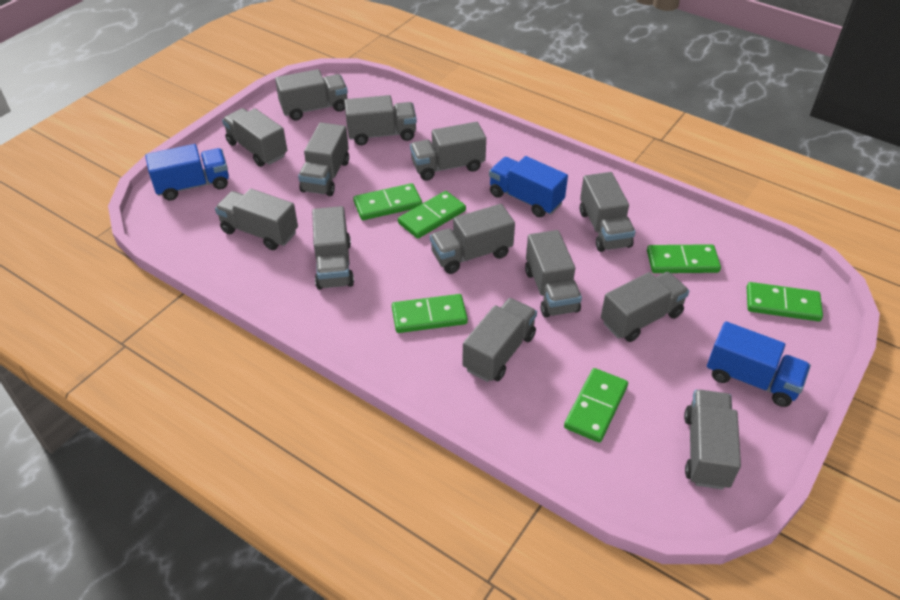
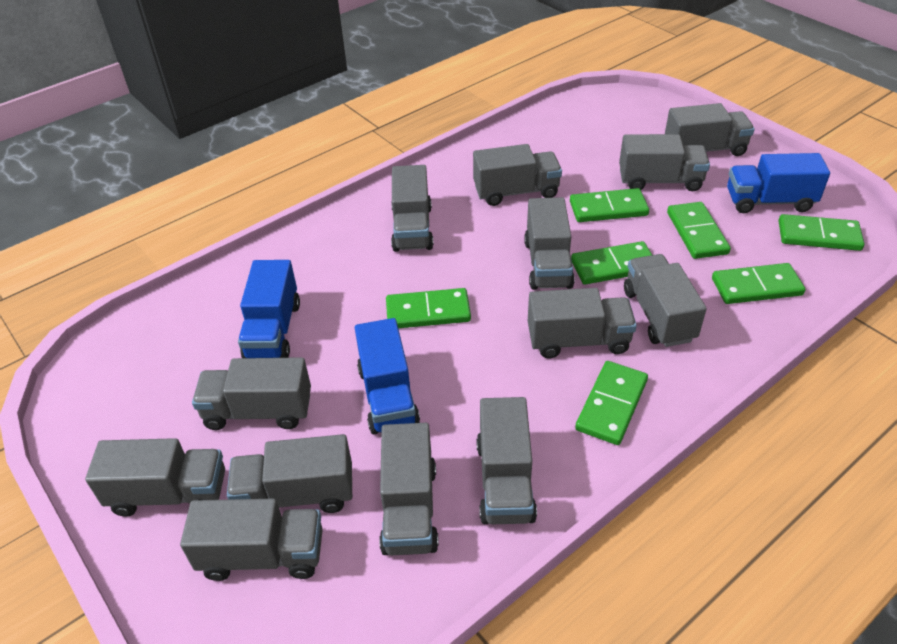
green domino: 6 -> 7

